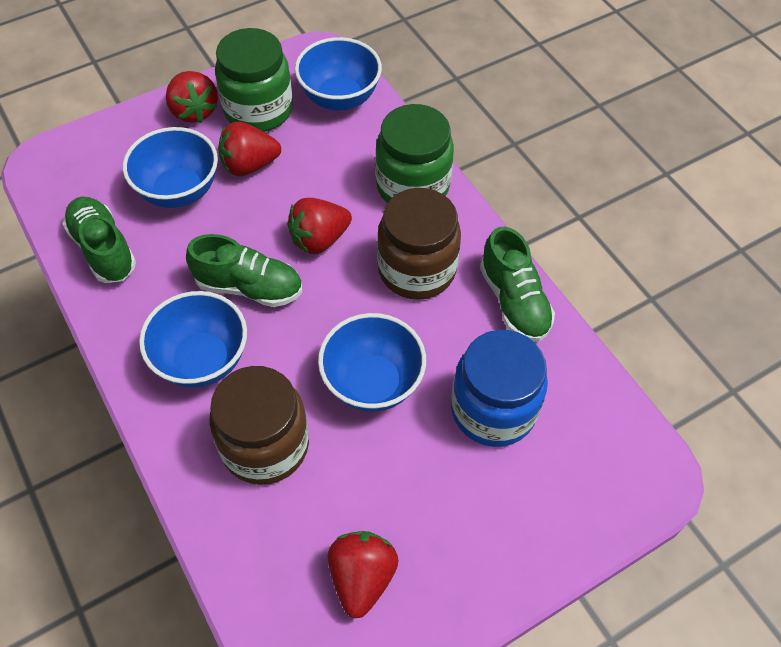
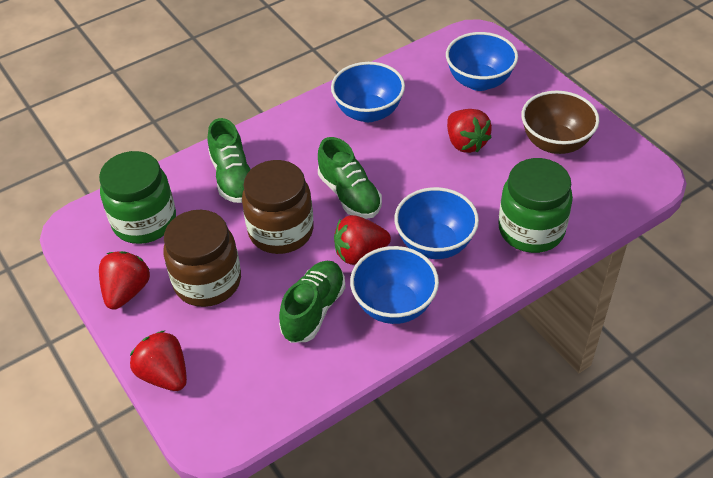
blue jar: 1 -> 0
brown bowl: 0 -> 1

